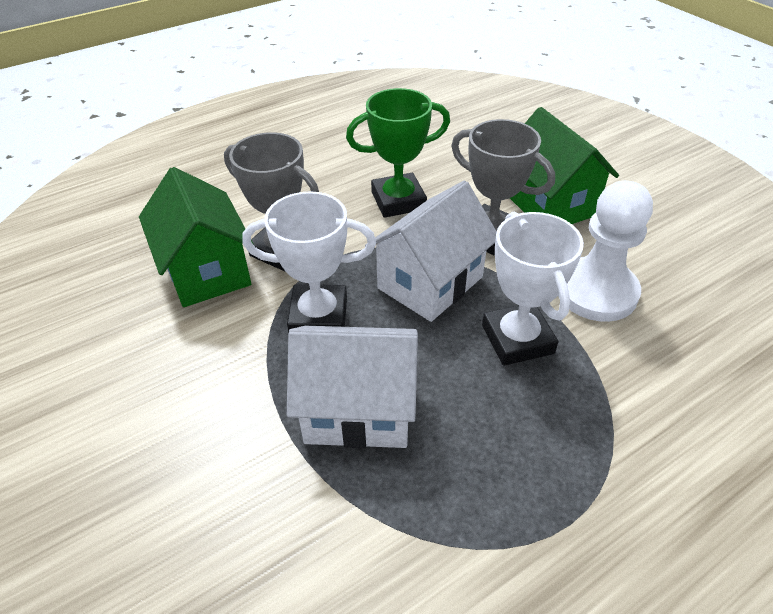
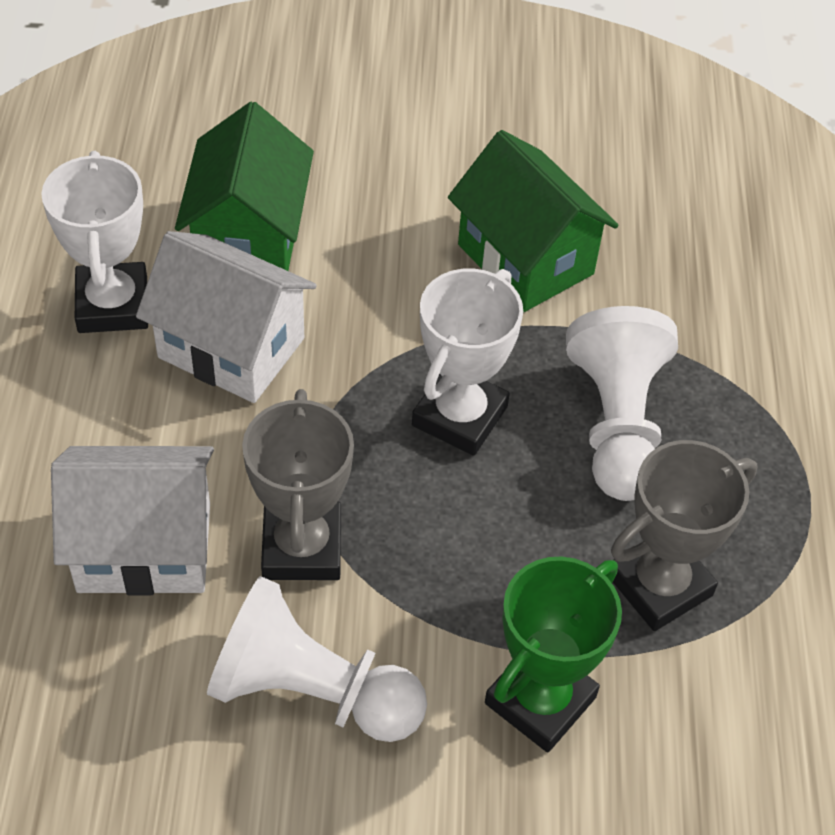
white pawn: 1 -> 2

